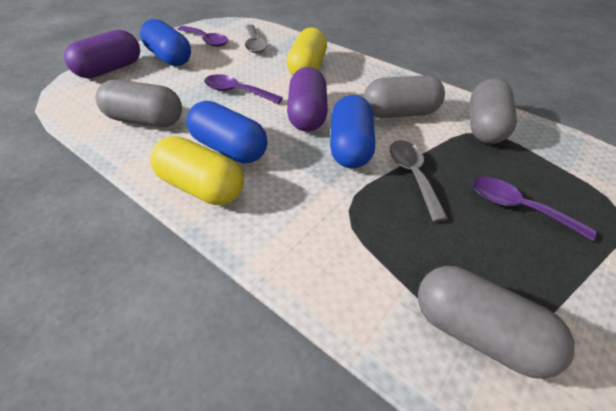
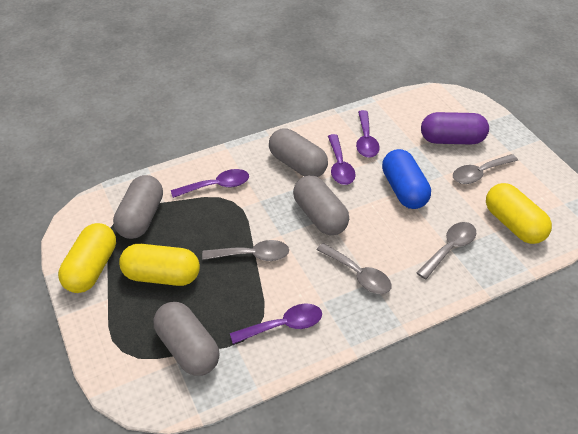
blue capsule: 3 -> 1
grey spoon: 2 -> 4
purple capsule: 2 -> 1
purple spoon: 3 -> 4
yellow capsule: 2 -> 3

